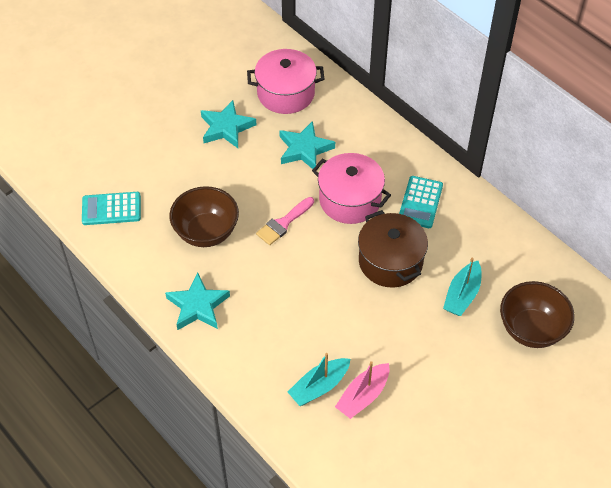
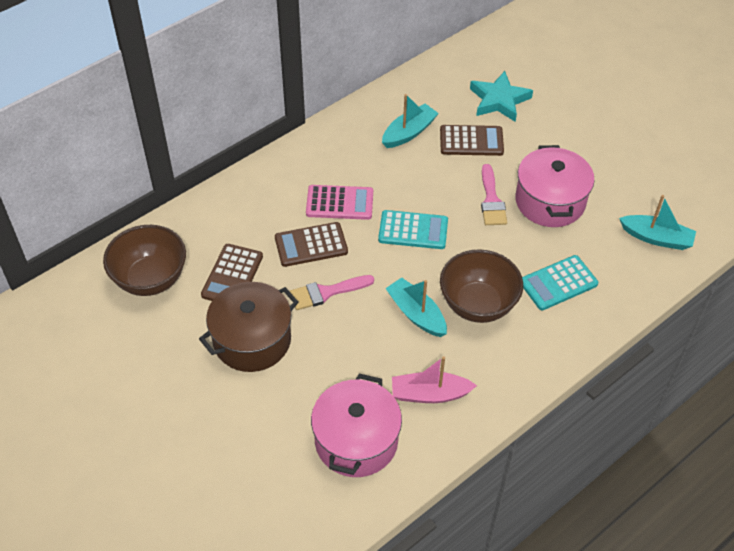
brown calculator: 0 -> 3
pink brush: 1 -> 2
pink calculator: 0 -> 1
turquoise boat: 2 -> 3
turquoise star: 3 -> 1

